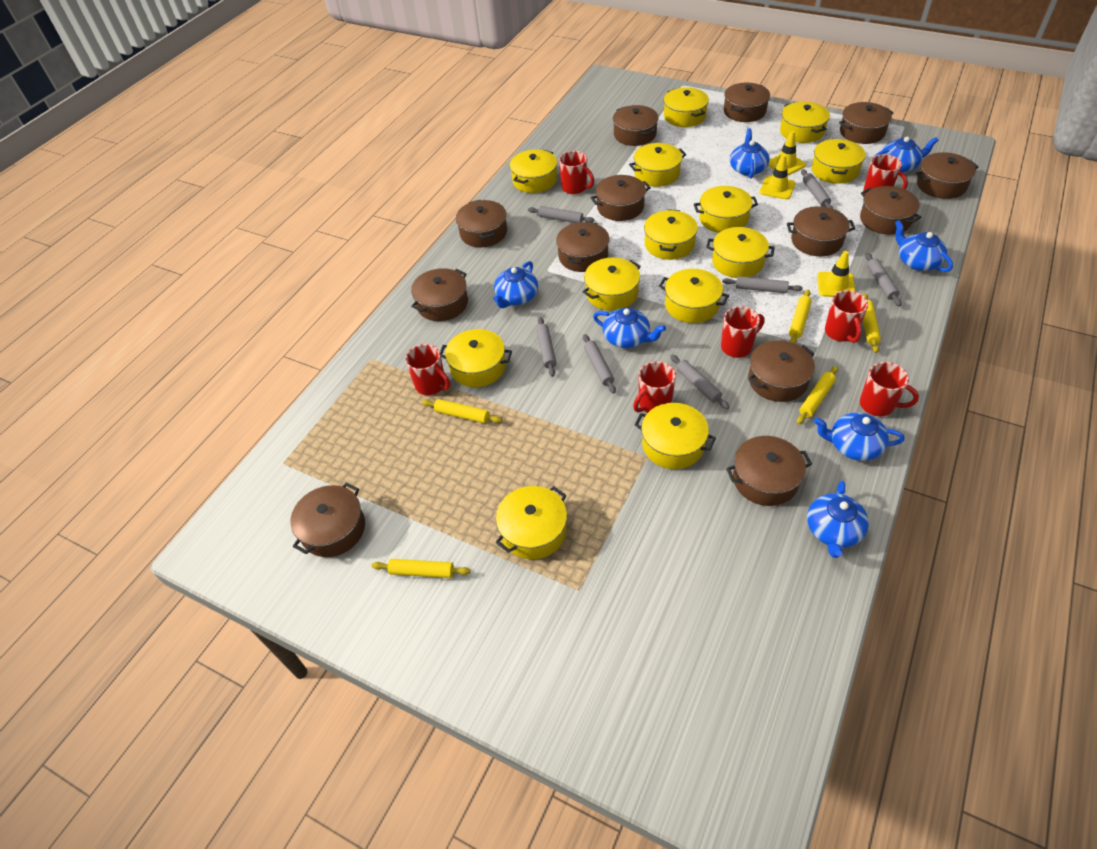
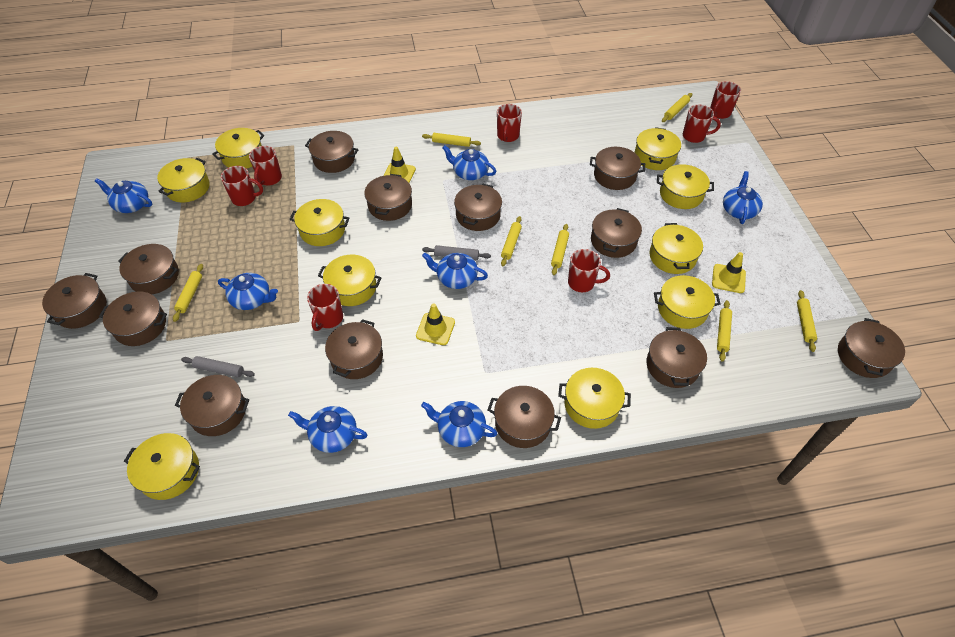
grey rolling pin: 7 -> 2
yellow pot: 13 -> 10
yellow rolling pin: 5 -> 7

